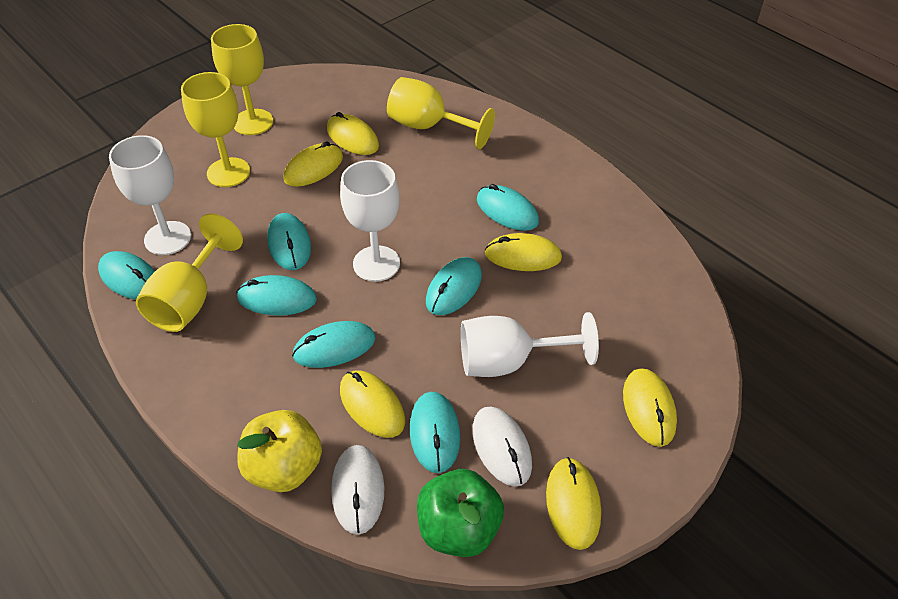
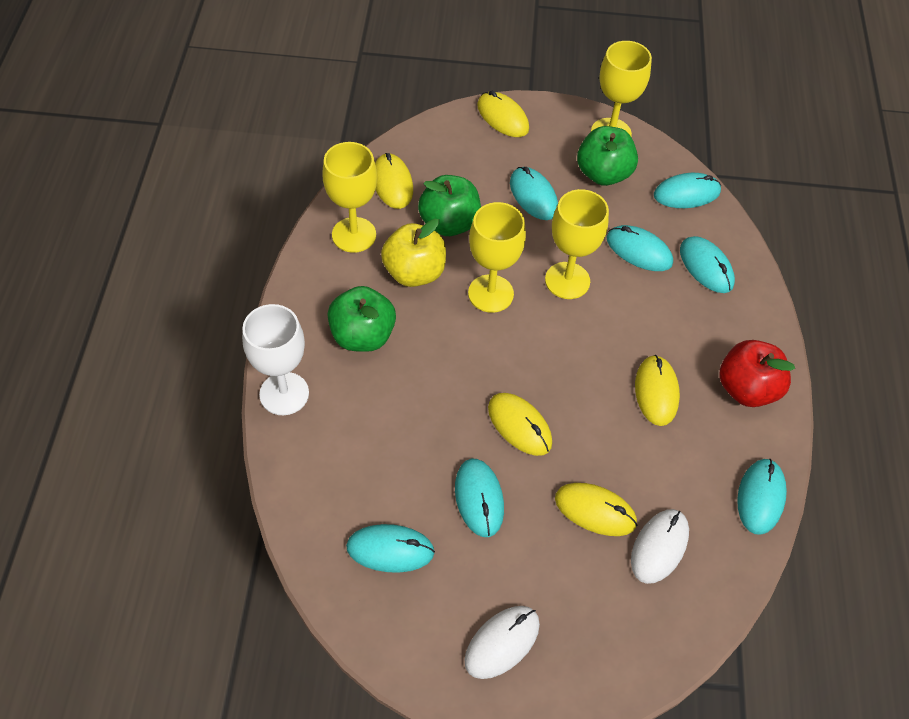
green apple: 1 -> 3
red apple: 0 -> 1
white goblet: 3 -> 1
yellow mouse: 6 -> 5

